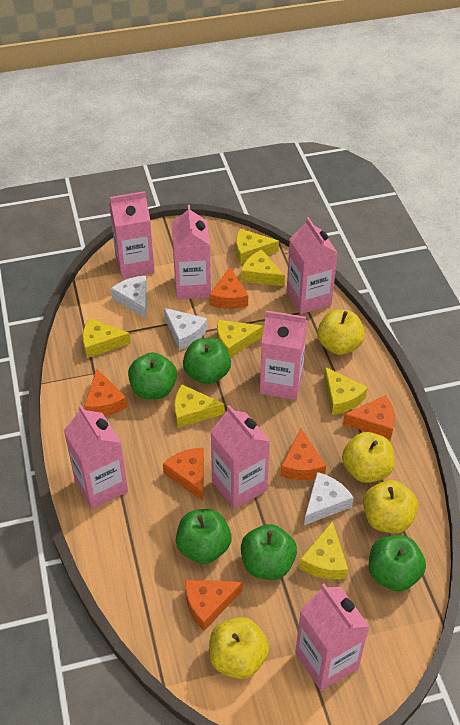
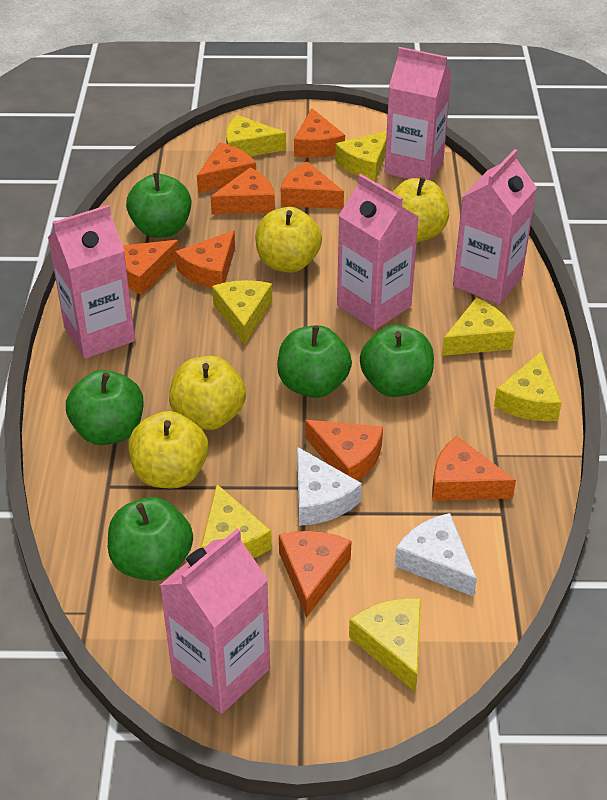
orange cheese: 6 -> 9
pink carton: 7 -> 5
white cheese: 3 -> 2

